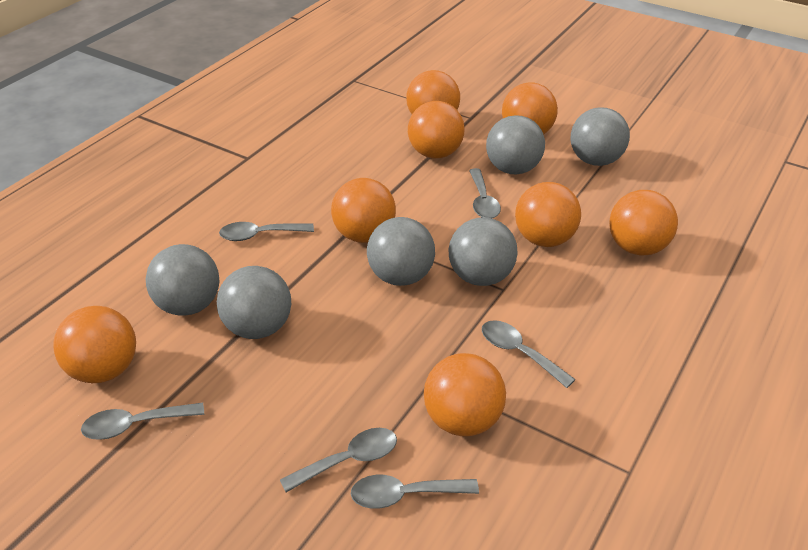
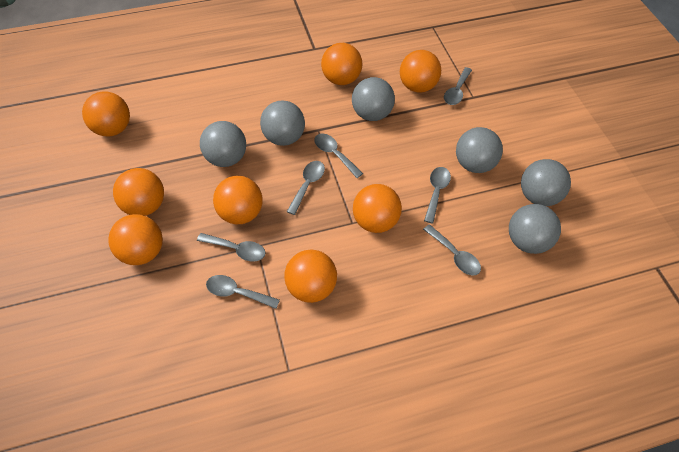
grey spoon: 6 -> 7

